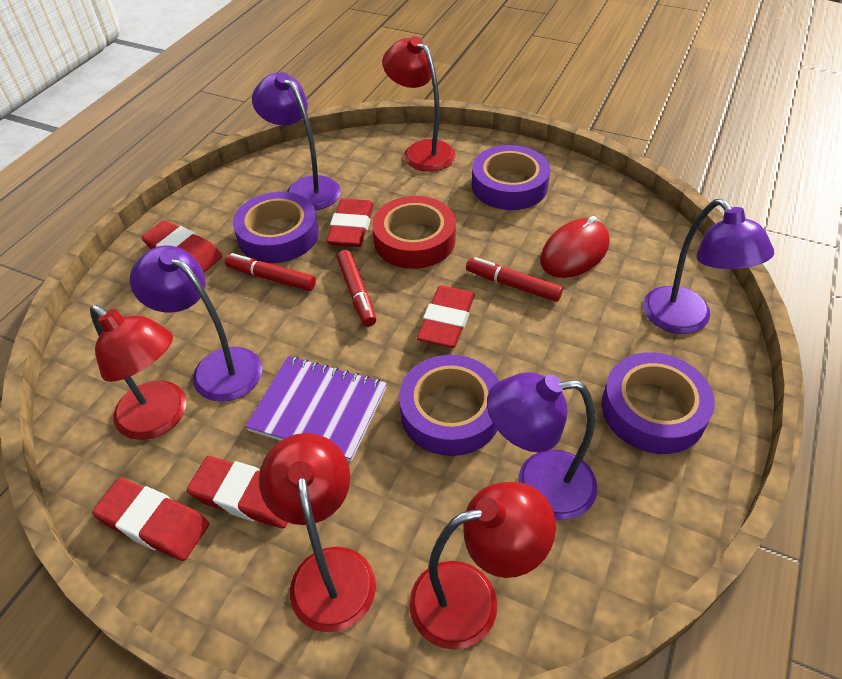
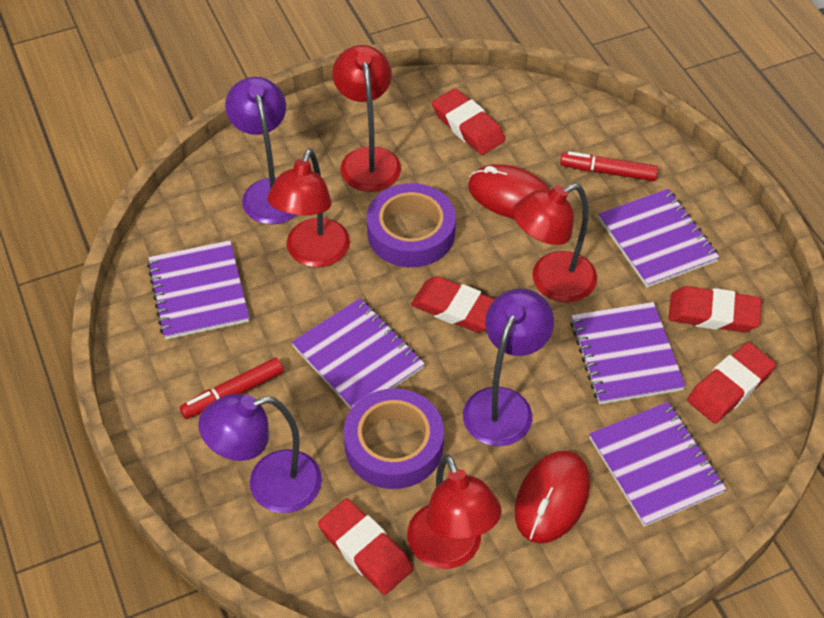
purple lamp: 4 -> 3
purple notebook: 1 -> 5
purple tape: 4 -> 2
red marker: 3 -> 2
red mouse: 1 -> 2
red tape: 1 -> 0

